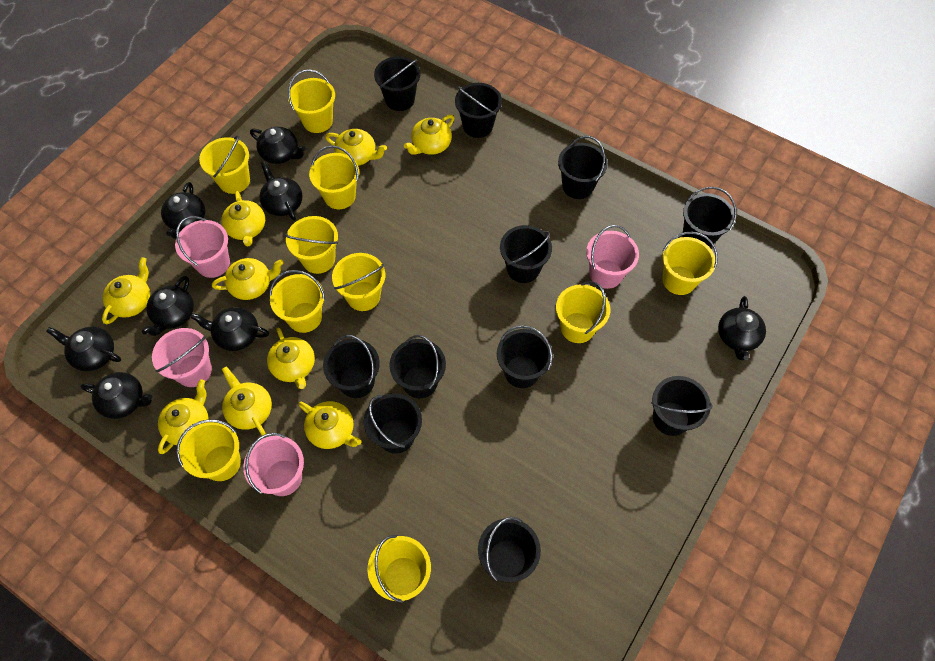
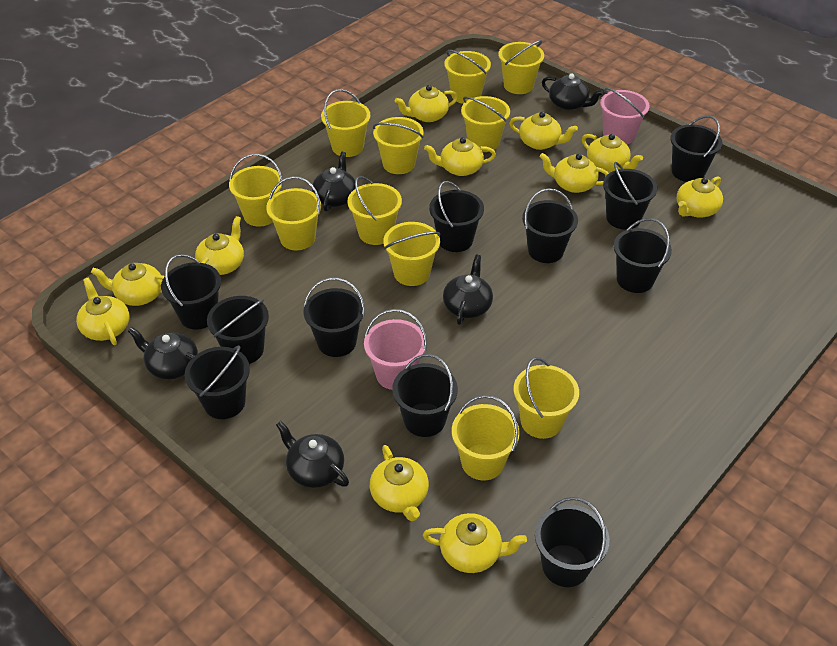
black teapot: 8 -> 5
pink bucket: 4 -> 2
yellow bucket: 10 -> 11
yellow teapot: 9 -> 11

